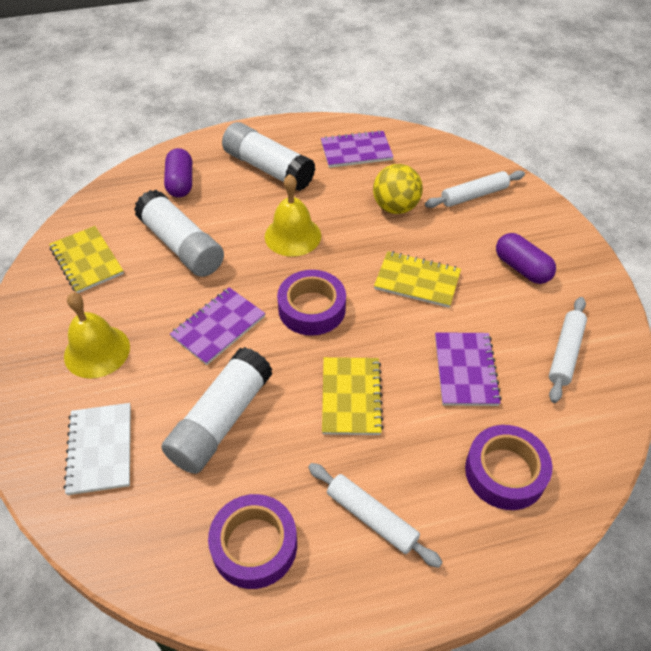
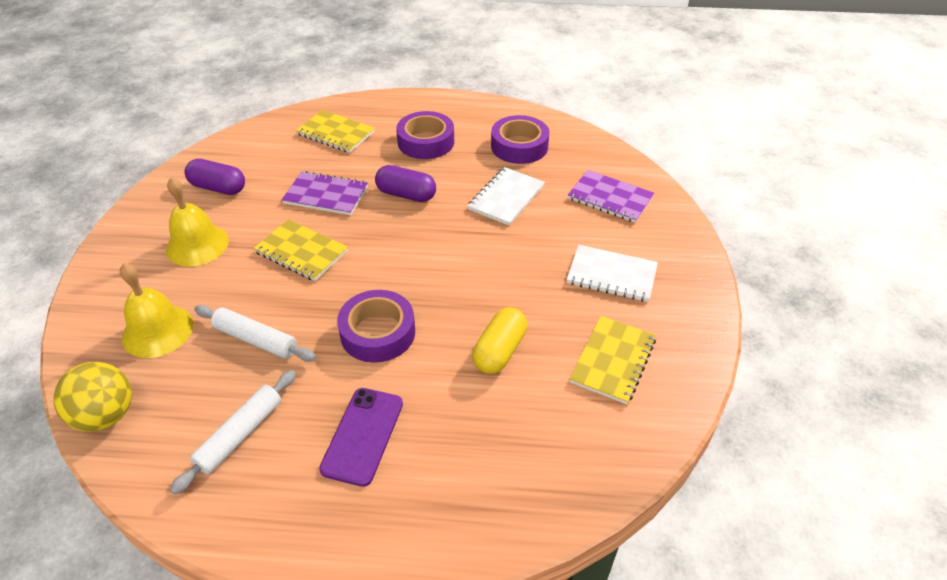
purple notebook: 3 -> 2
purple phone: 0 -> 1
white glue stick: 3 -> 0
white notebook: 1 -> 2
white rolling pin: 3 -> 2
yellow capsule: 0 -> 1

